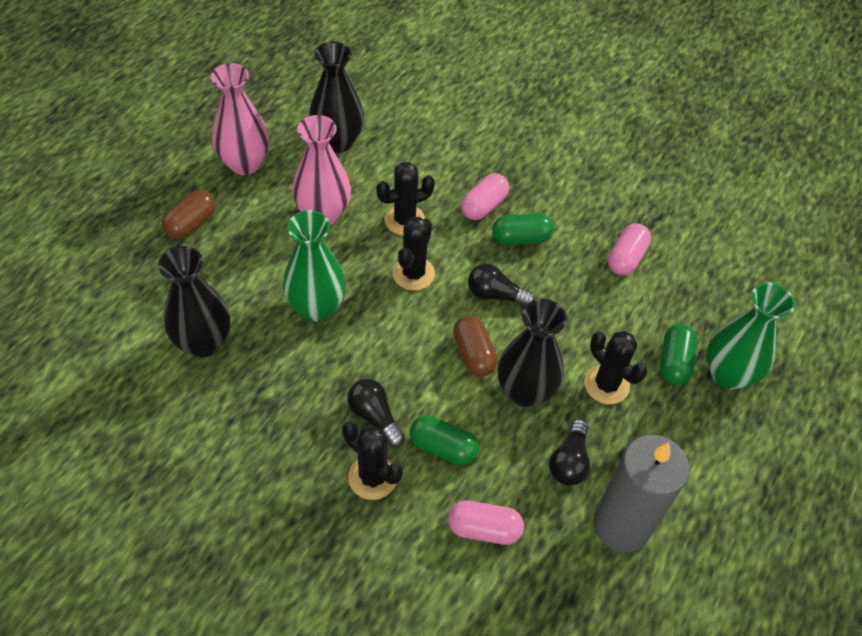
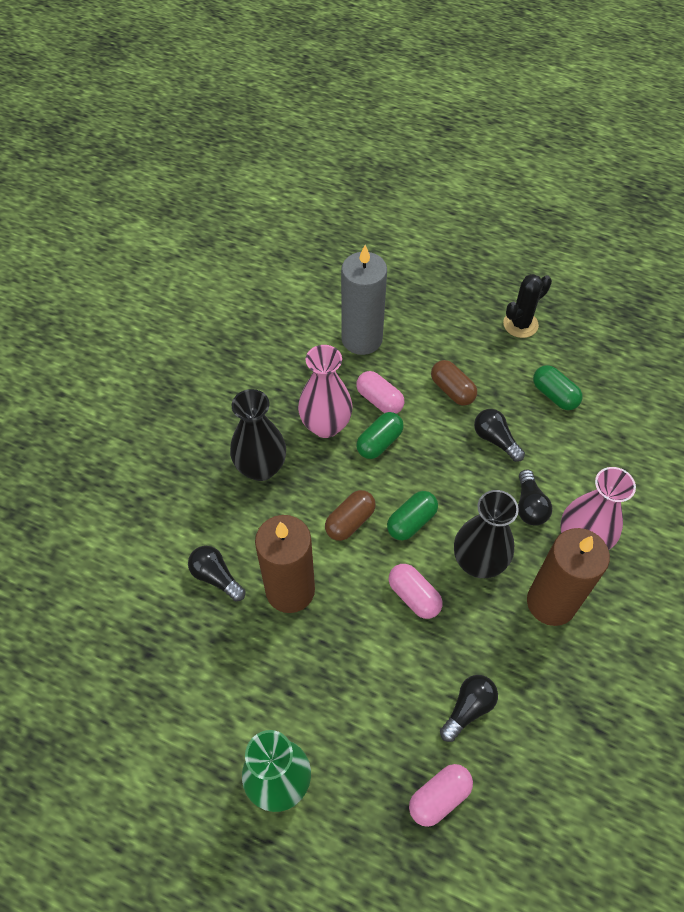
black cactus: 4 -> 1
black light bulb: 3 -> 4
black vase: 3 -> 2
brown candle: 0 -> 2
green vase: 2 -> 1

